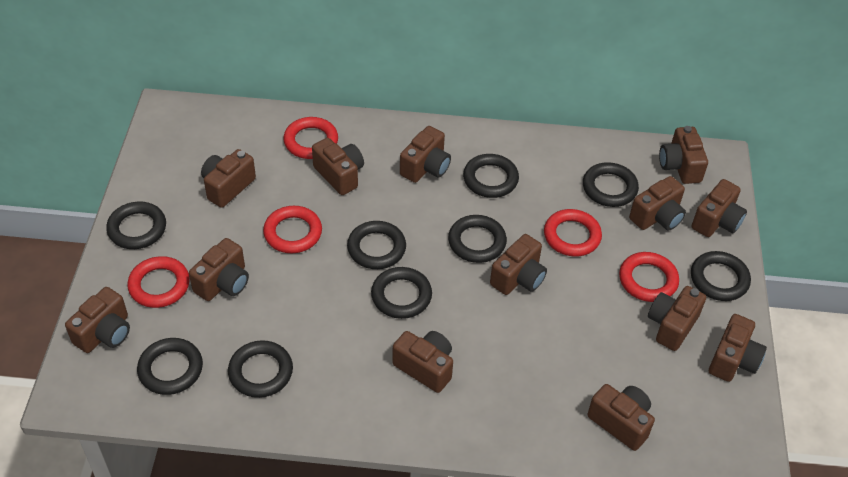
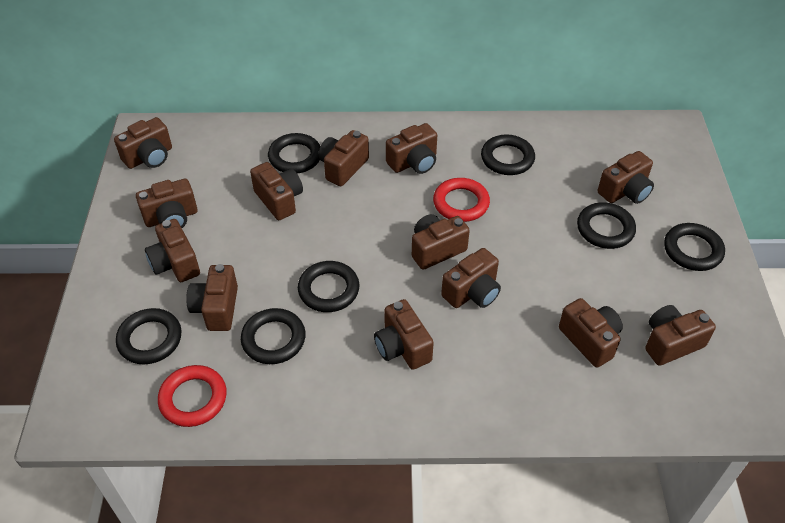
black ring: 9 -> 7
red ring: 5 -> 2

